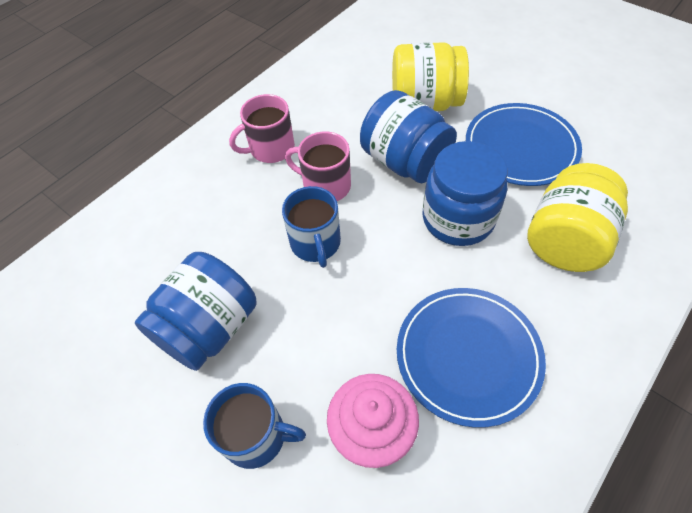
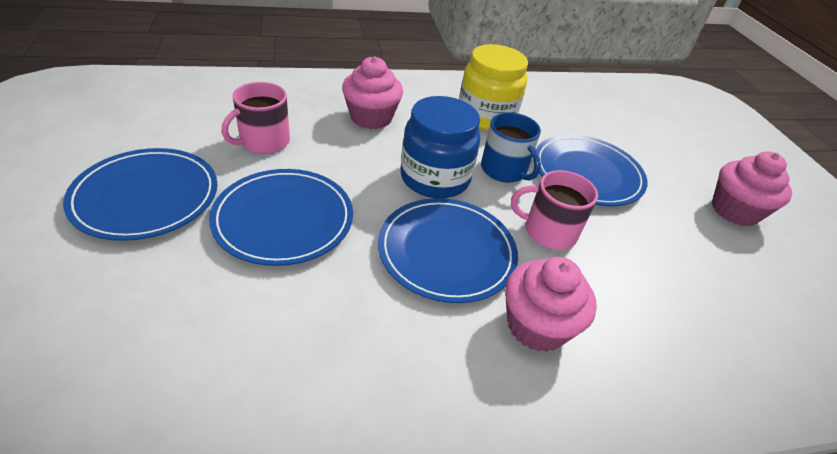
blue jar: 3 -> 1
blue mug: 2 -> 1
blue plate: 2 -> 4
pink cupcake: 1 -> 3
yellow jar: 2 -> 1

